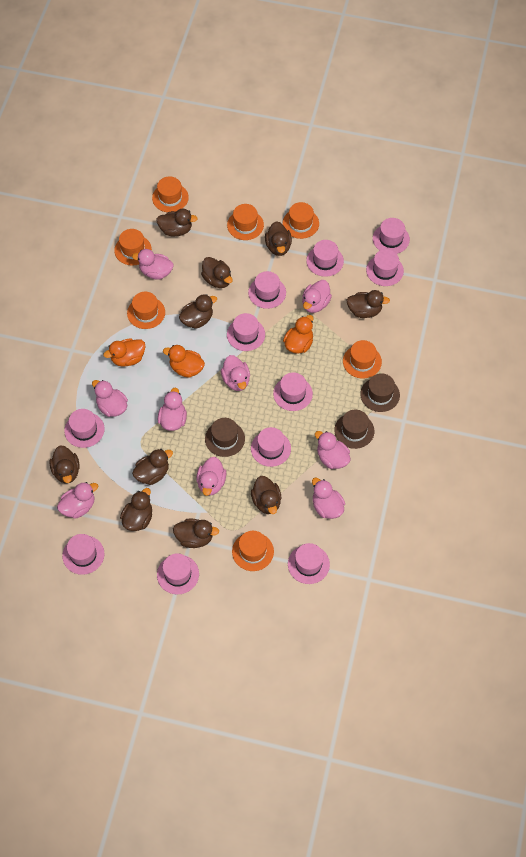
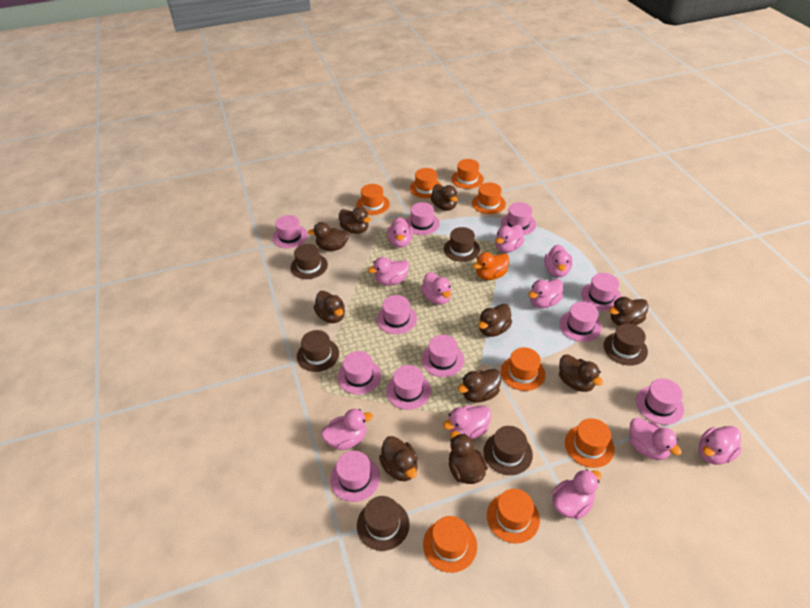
brown hat: 3 -> 6
orange duck: 3 -> 1
orange hat: 7 -> 8
pink duck: 9 -> 11

